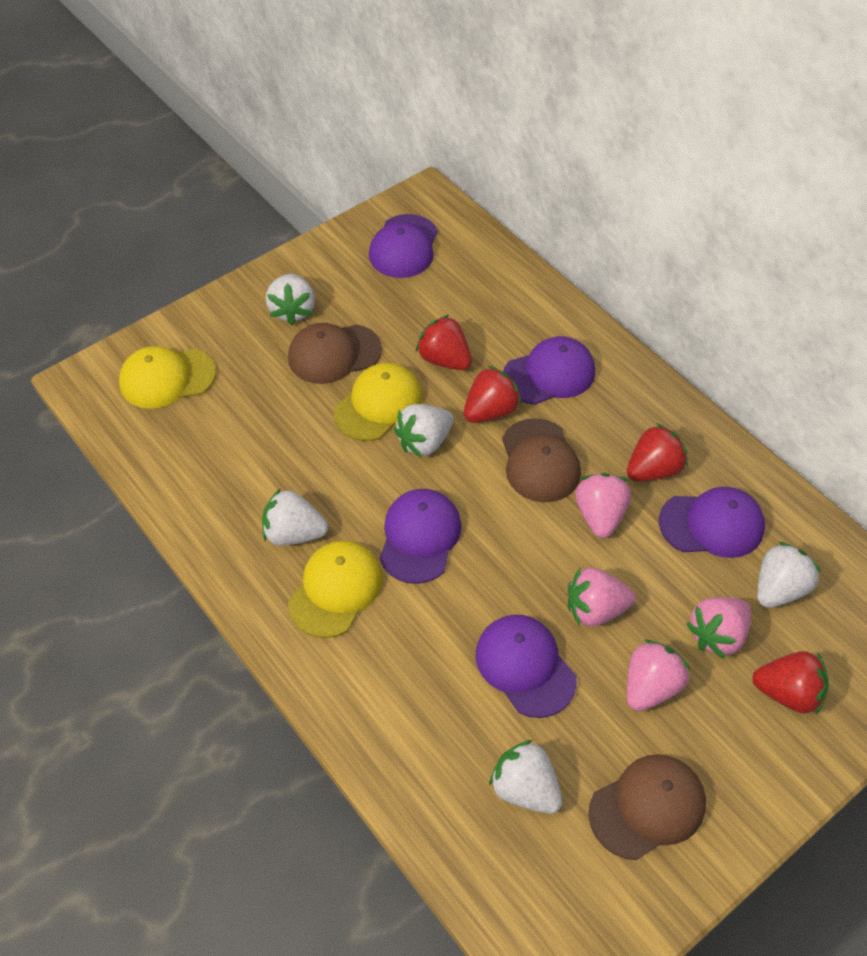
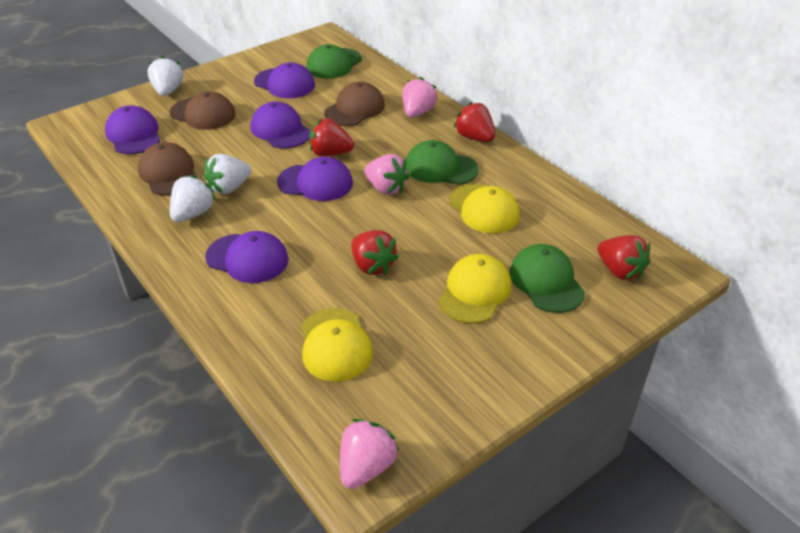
green cap: 0 -> 3
pink strawberry: 4 -> 3
white strawberry: 5 -> 3

